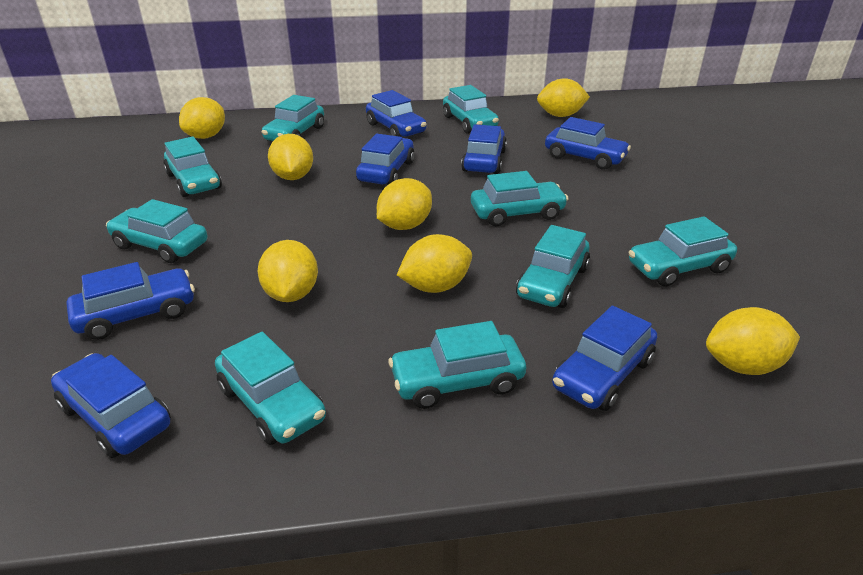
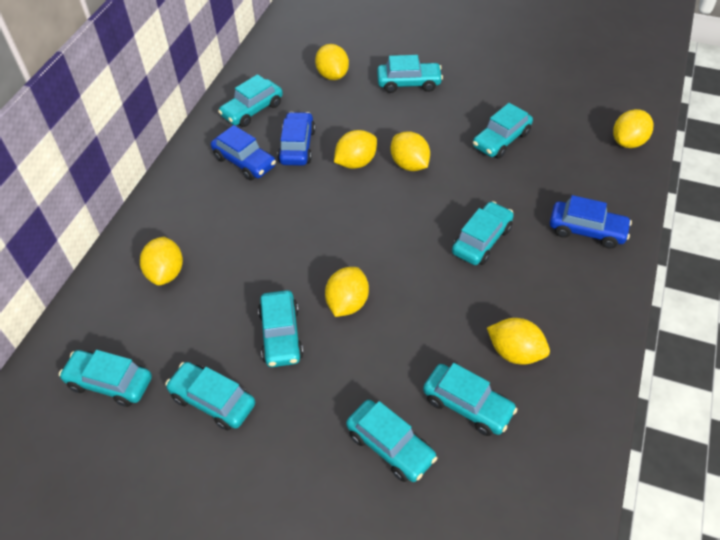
blue car: 7 -> 3

